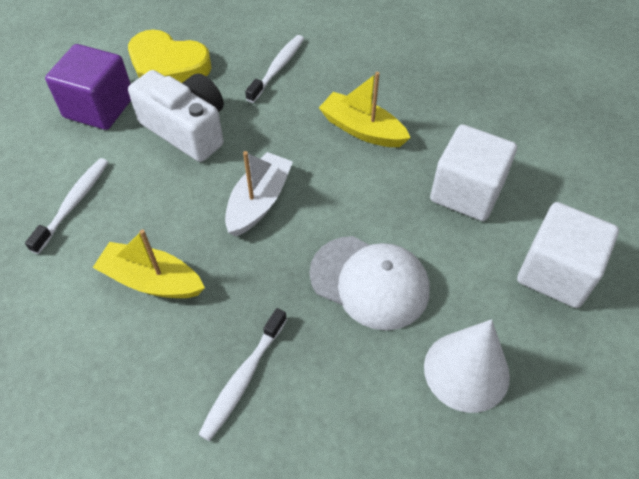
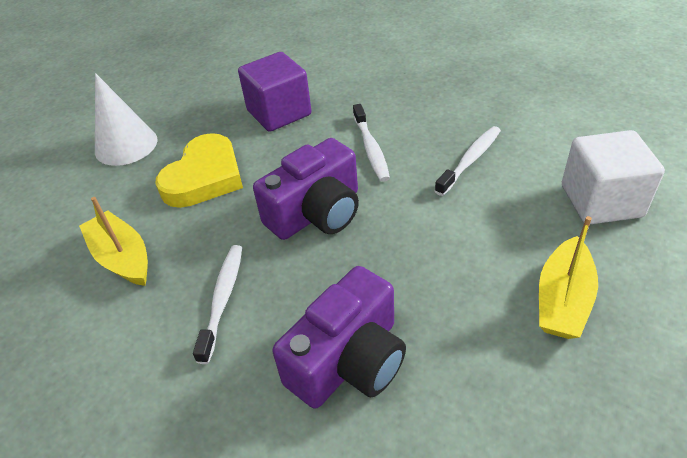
purple camera: 0 -> 2
white boat: 1 -> 0
white camera: 1 -> 0
white cap: 1 -> 0
white cube: 2 -> 1

